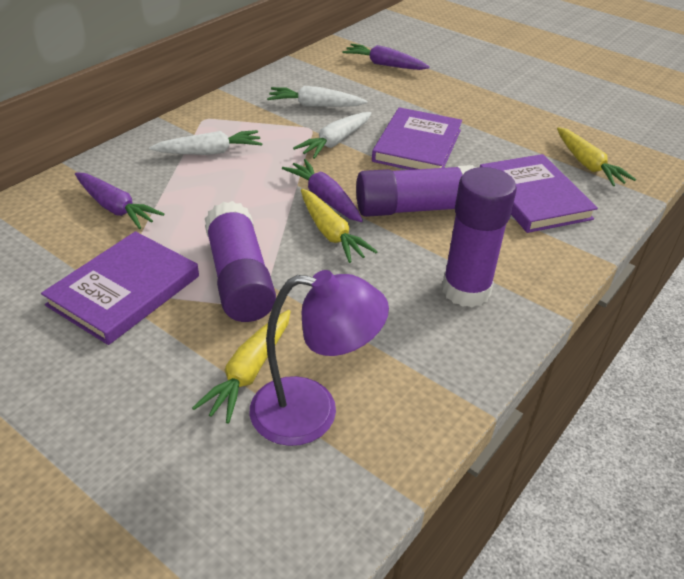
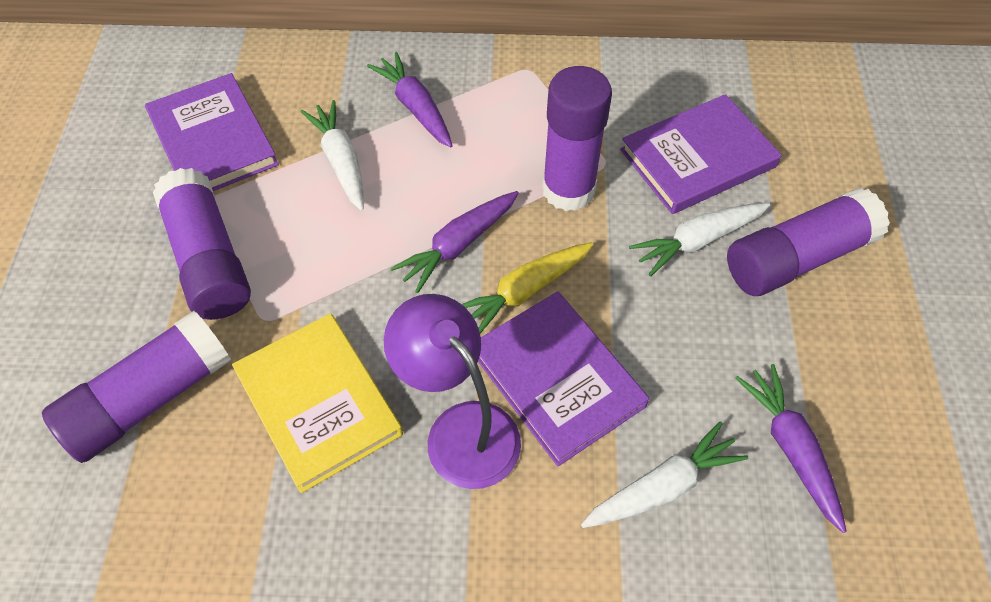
purple glue stick: 3 -> 4
yellow book: 0 -> 1
yellow carrot: 3 -> 1

